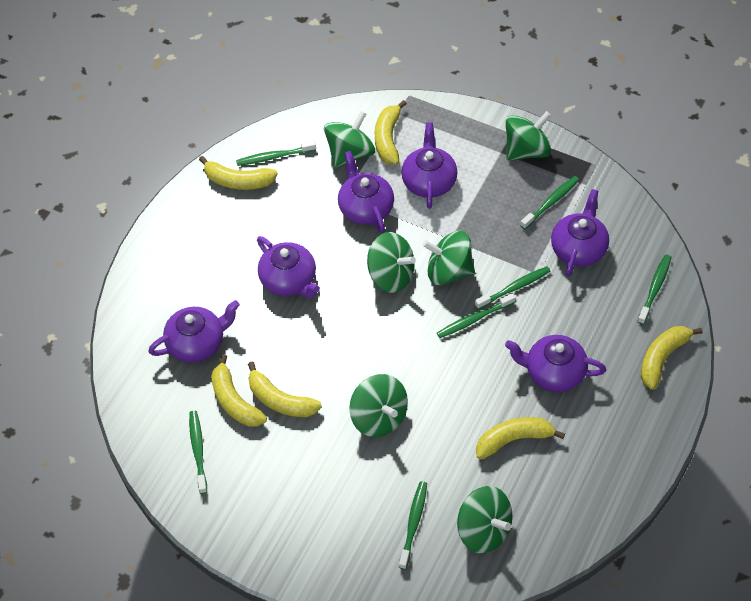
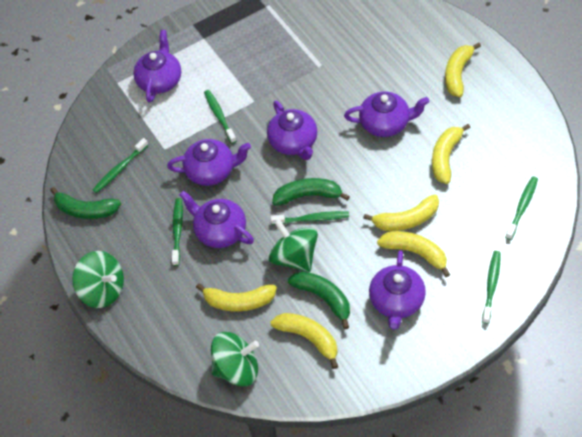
green banana: 0 -> 3
green spinning top: 6 -> 3
green toothbrush: 7 -> 6

